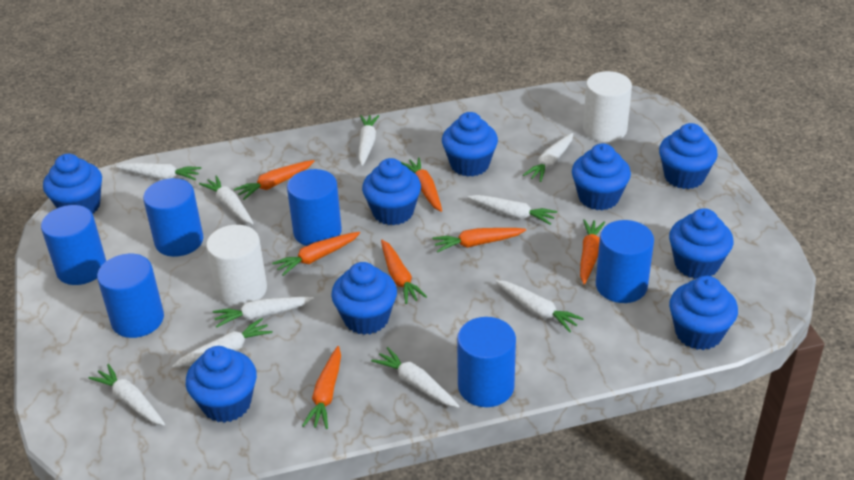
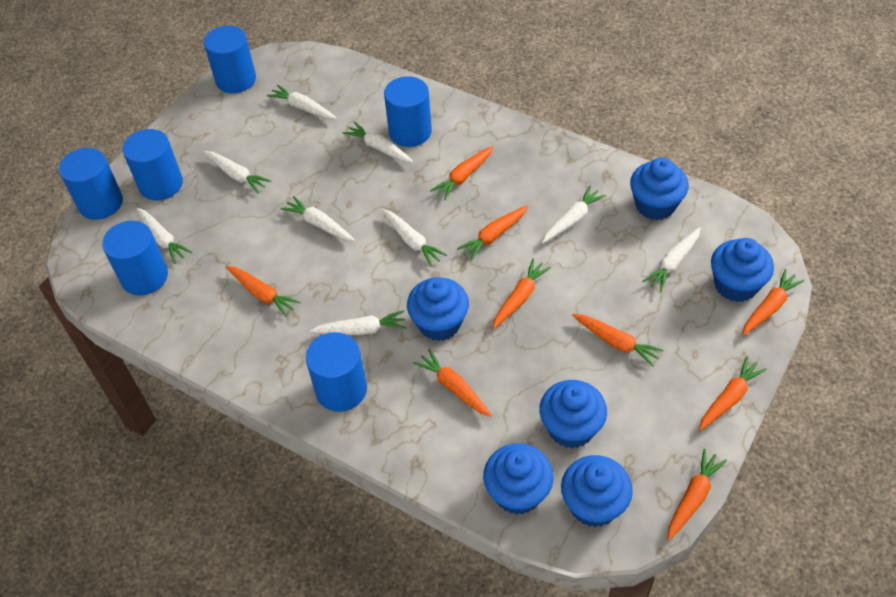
blue cupcake: 9 -> 6
orange carrot: 7 -> 9
white carrot: 10 -> 9
white cylinder: 2 -> 0

